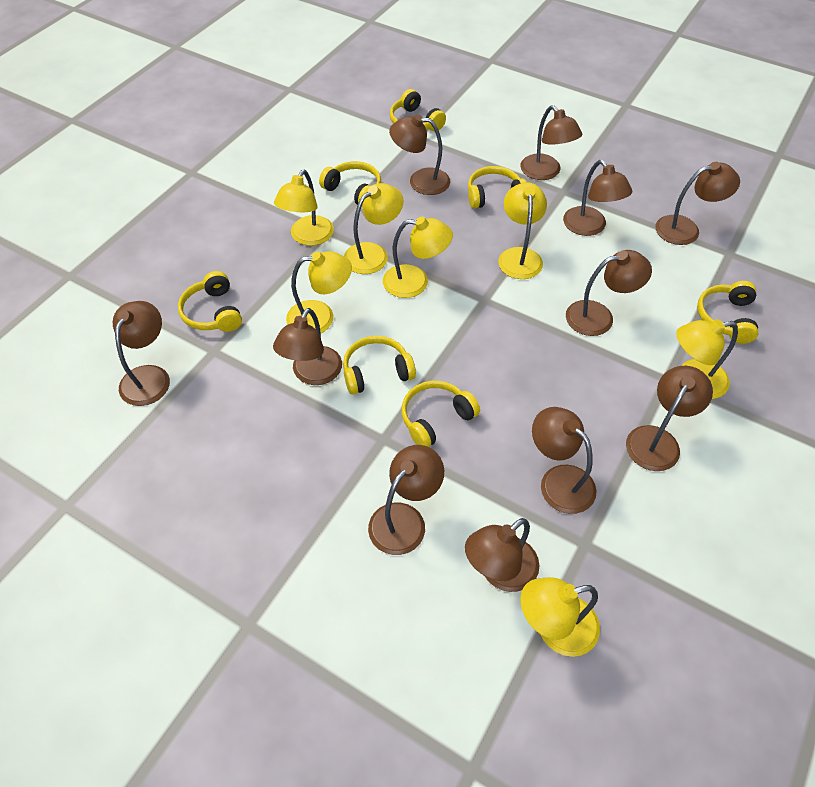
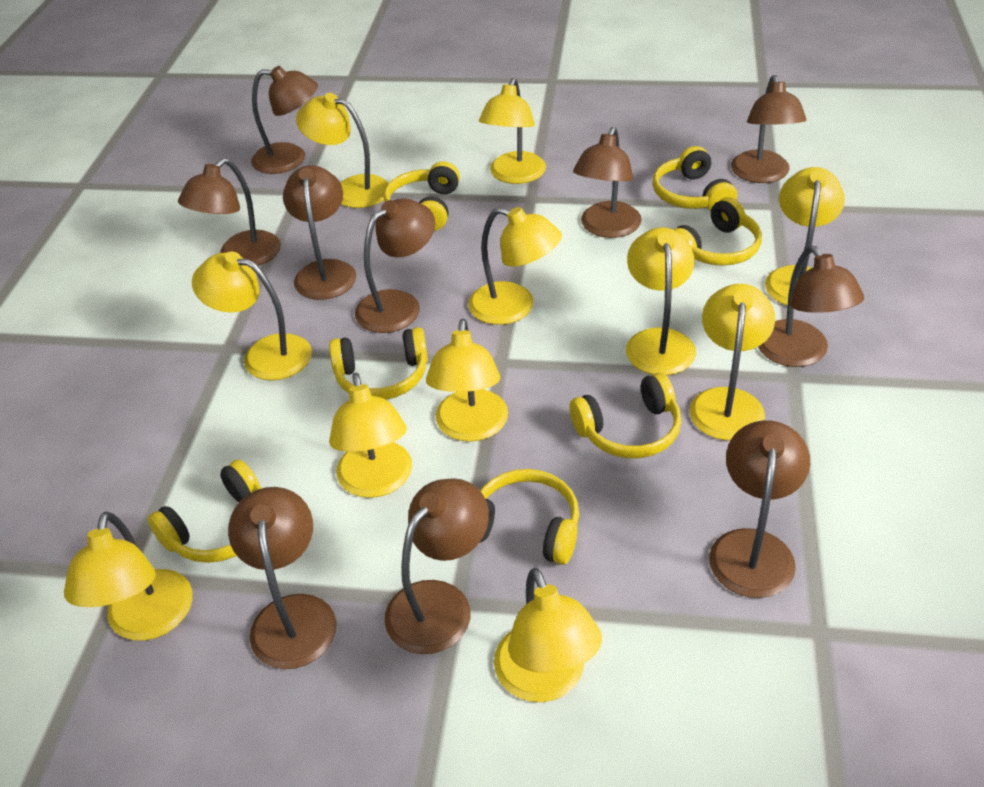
brown lamp: 11 -> 10
yellow lamp: 7 -> 11

